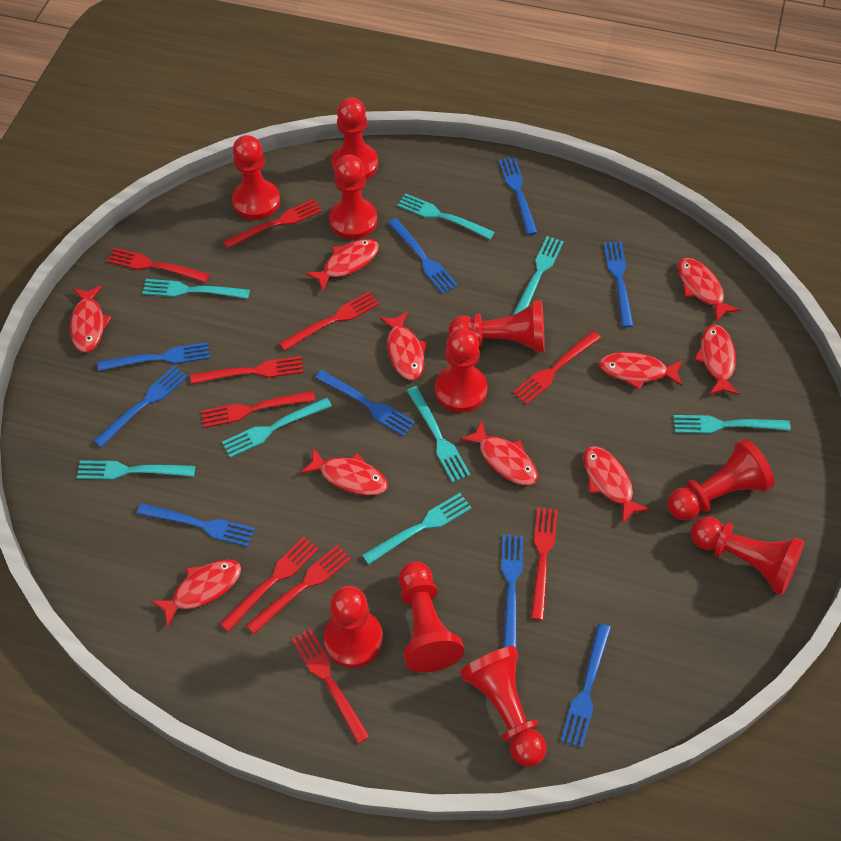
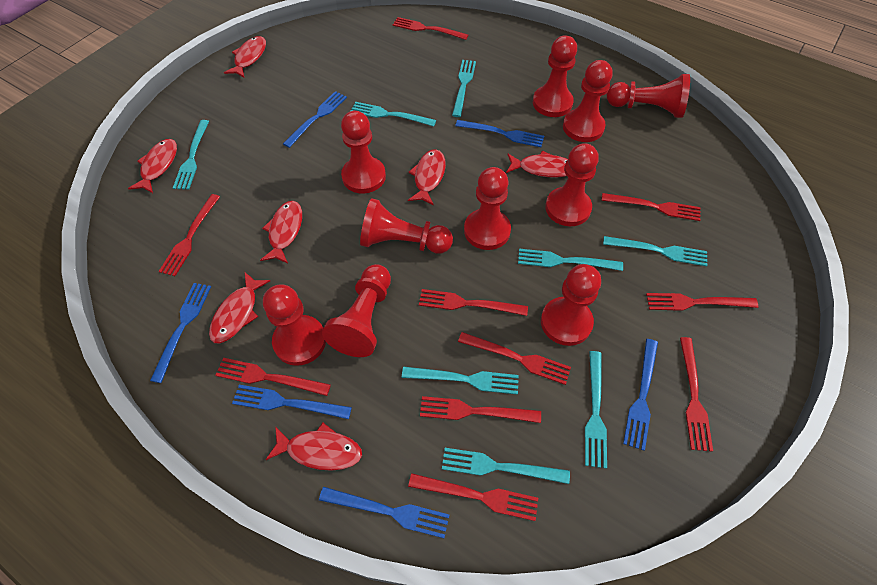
blue fork: 9 -> 6
red fish: 10 -> 7

